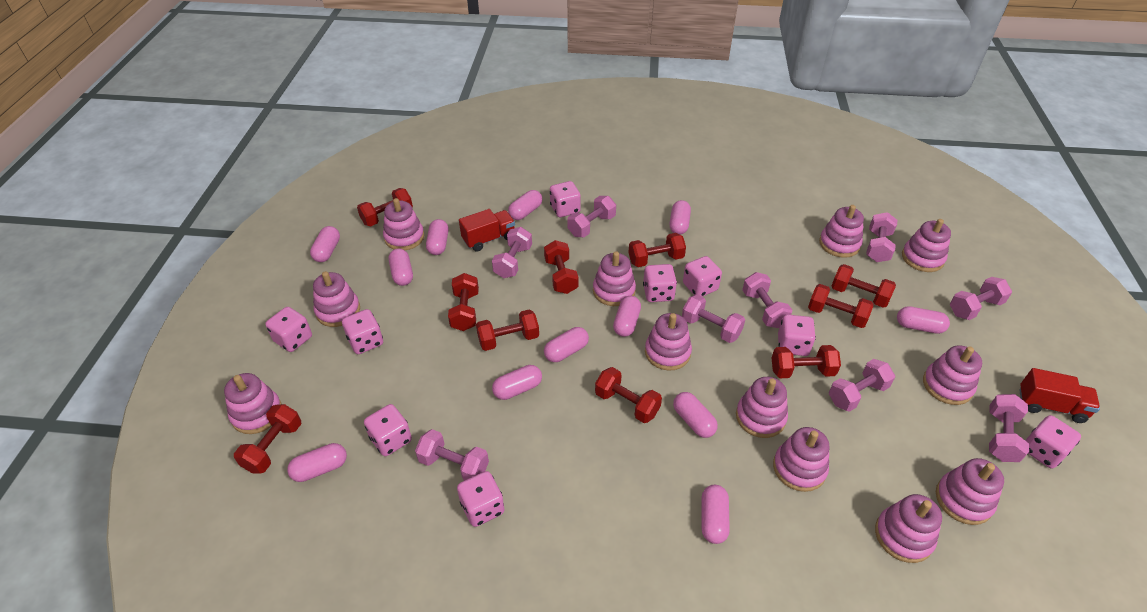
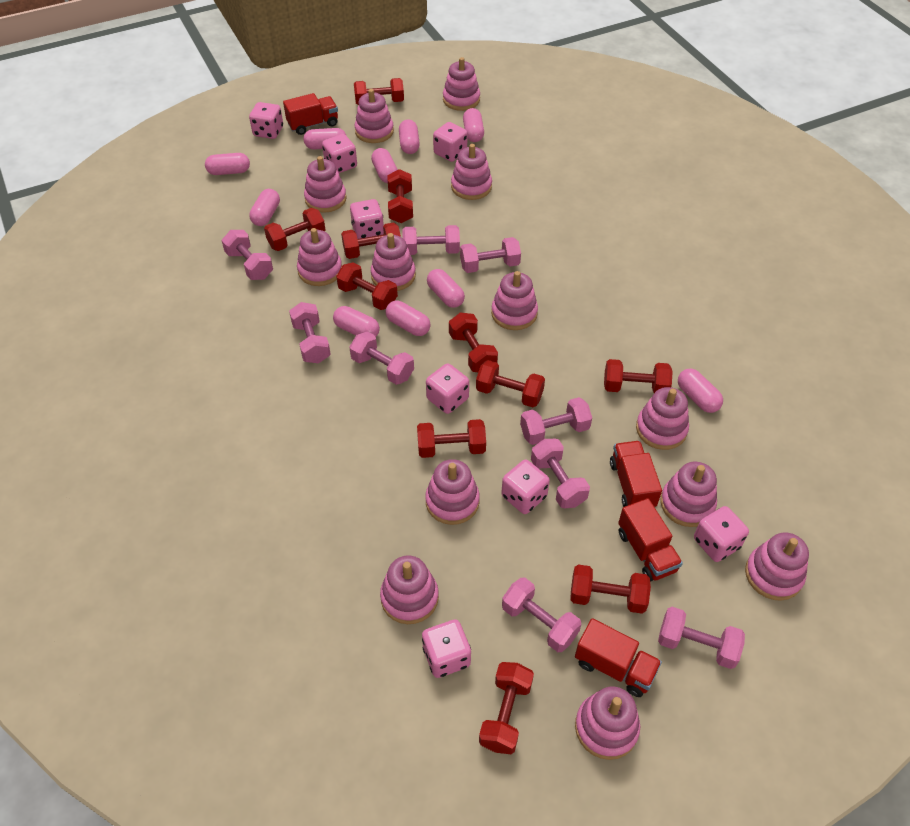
pink capsule: 12 -> 10
pink dice: 9 -> 8
pink stacking toy: 12 -> 13
red dumbbell: 10 -> 11
red truck: 2 -> 4

